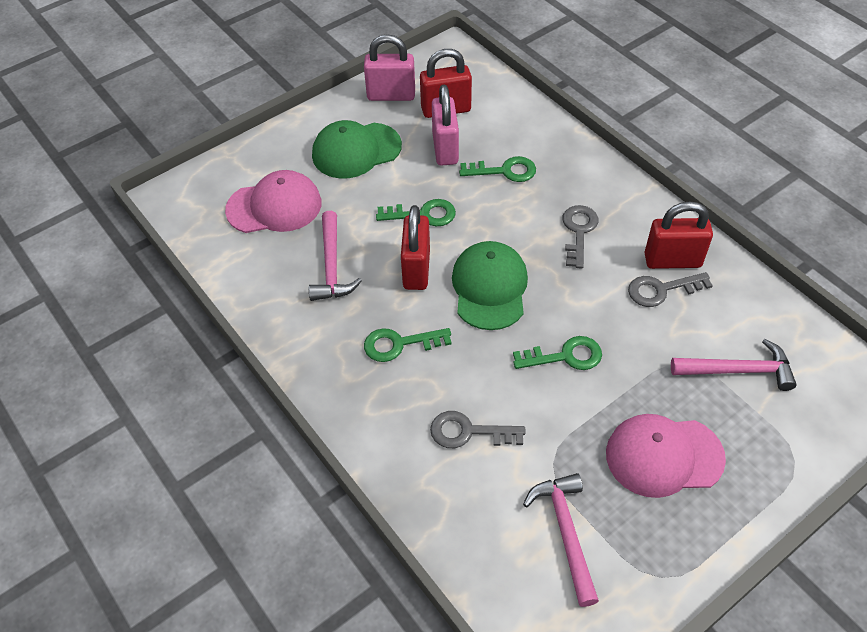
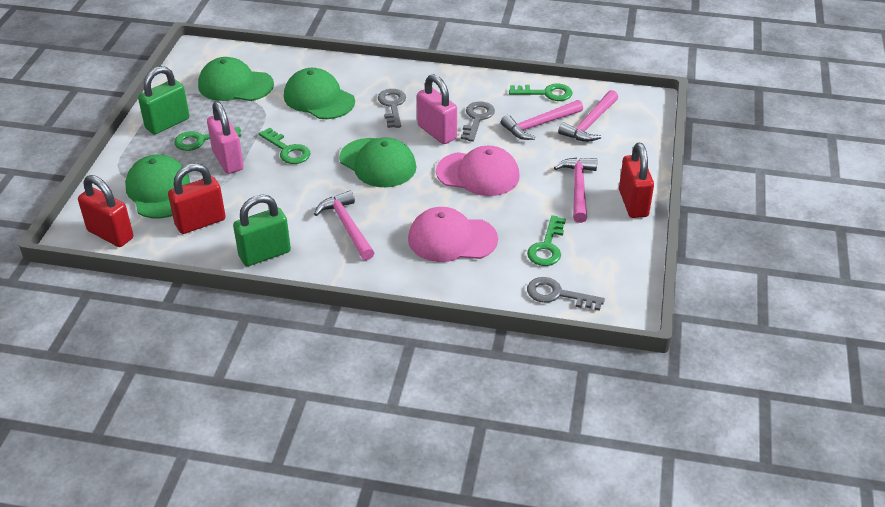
green cap: 2 -> 4
green padlock: 0 -> 2
pink hammer: 3 -> 4

